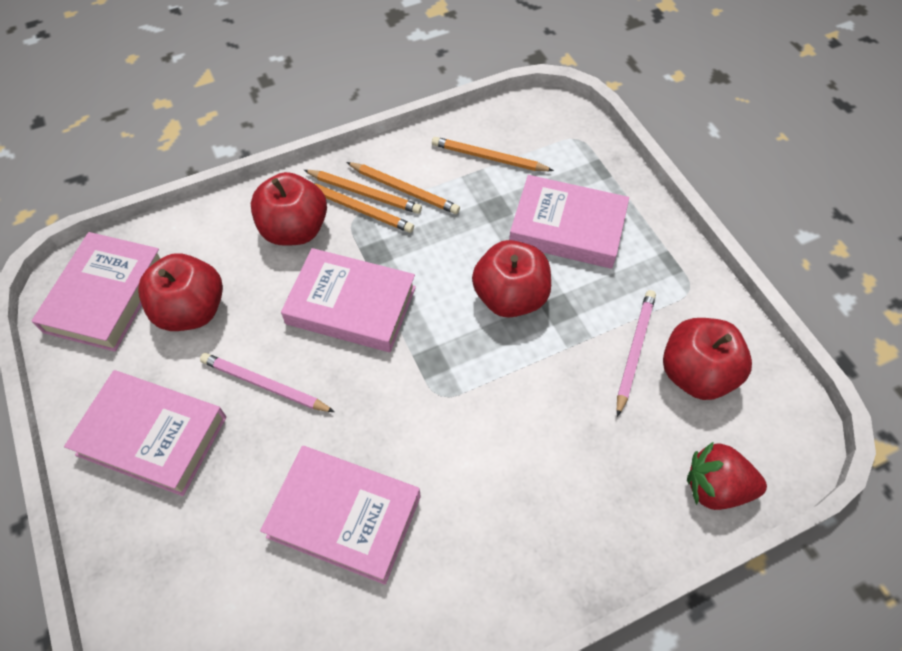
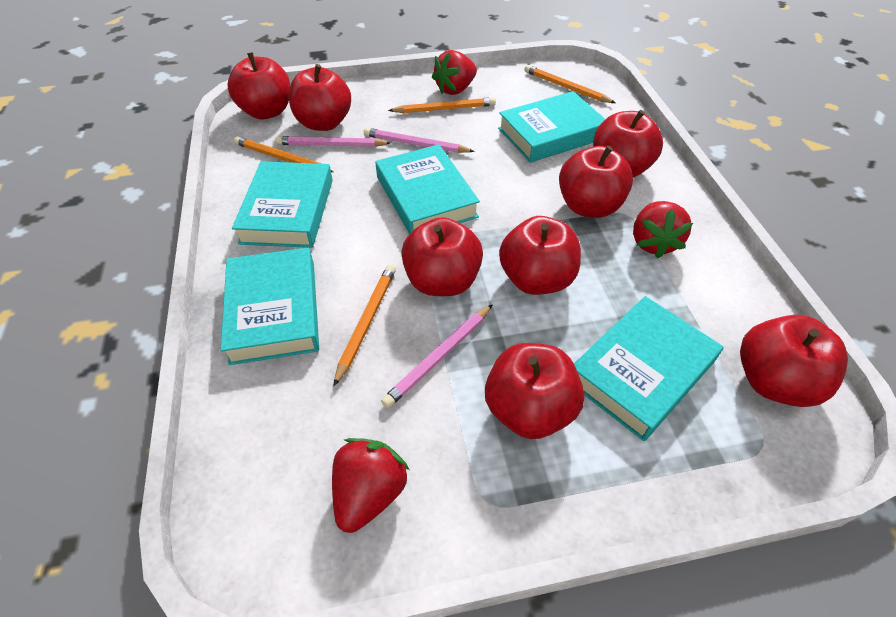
pink book: 5 -> 0
pink pencil: 2 -> 3
red apple: 4 -> 8
red strawberry: 1 -> 3
turquoise book: 0 -> 5

